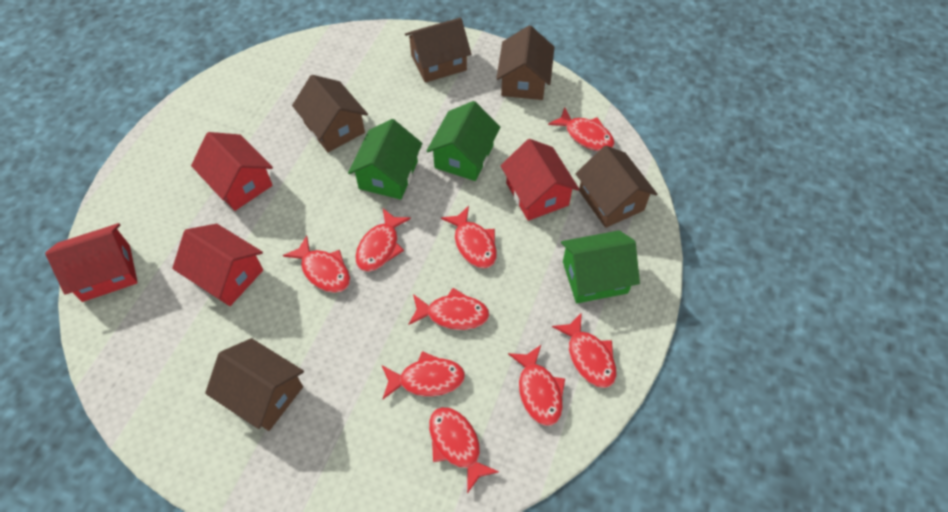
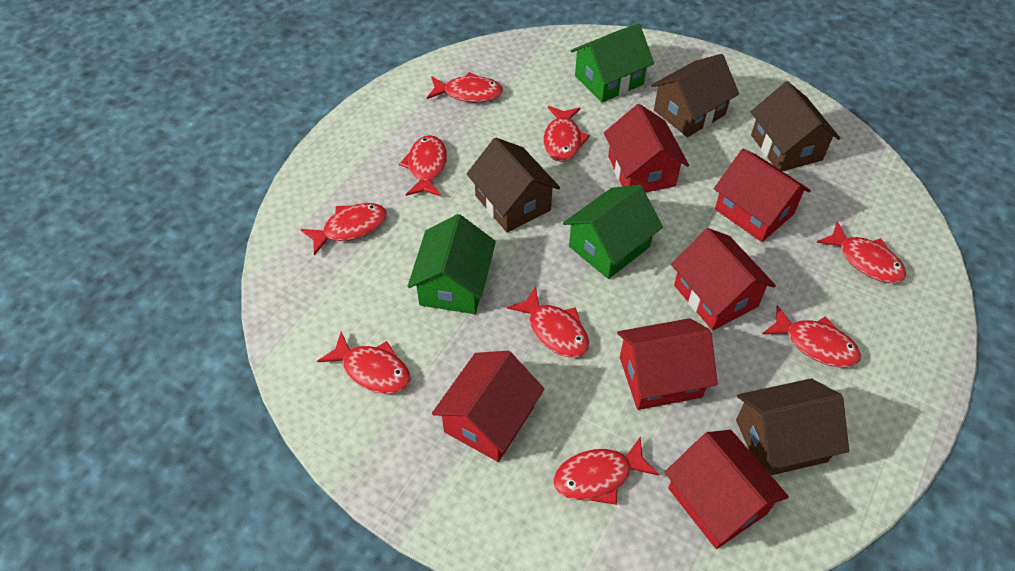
brown house: 5 -> 4
red house: 4 -> 6

